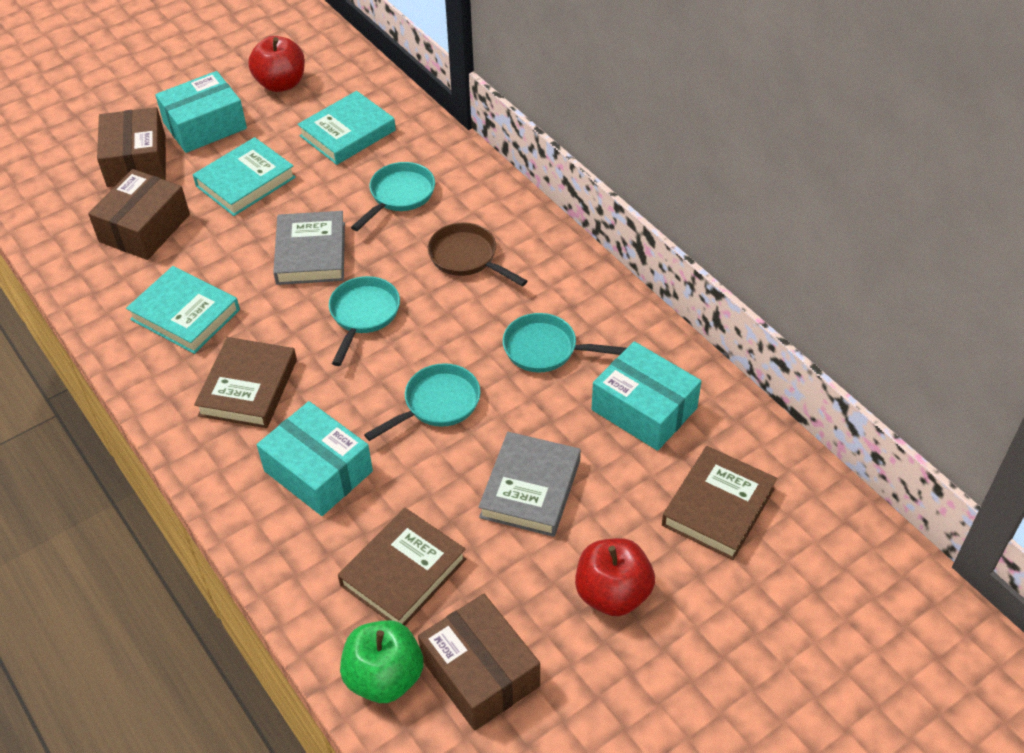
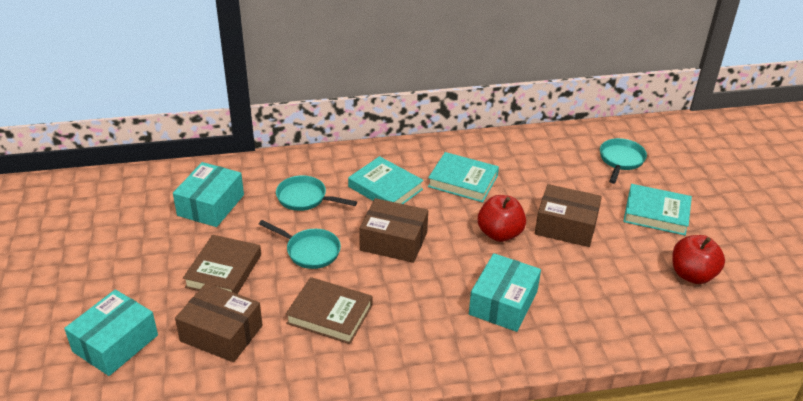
brown book: 3 -> 2
brown pan: 1 -> 0
green apple: 1 -> 0
grey book: 2 -> 0
turquoise pan: 4 -> 3

